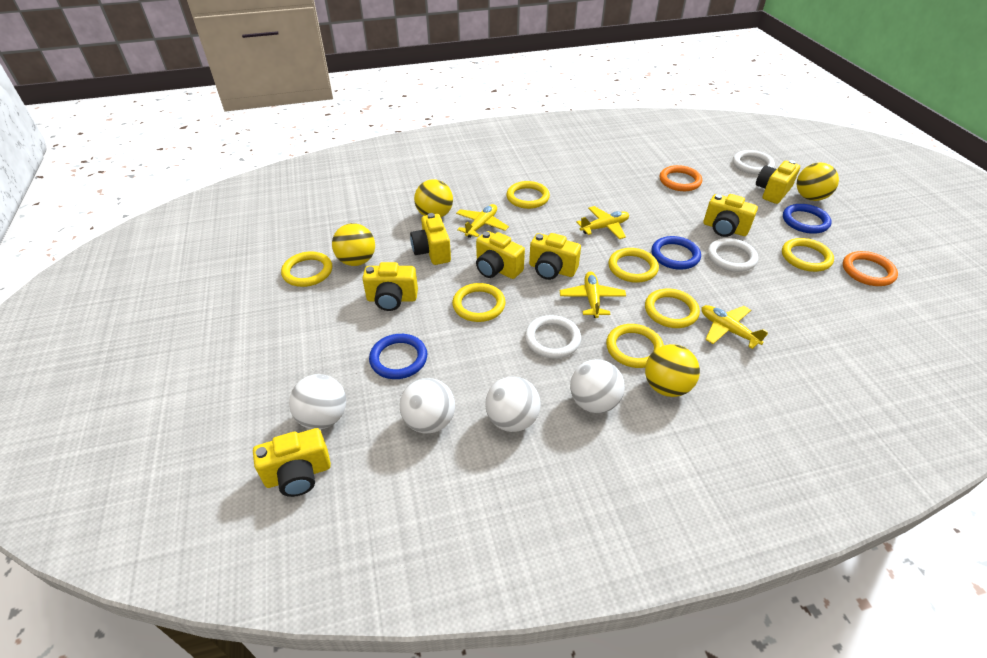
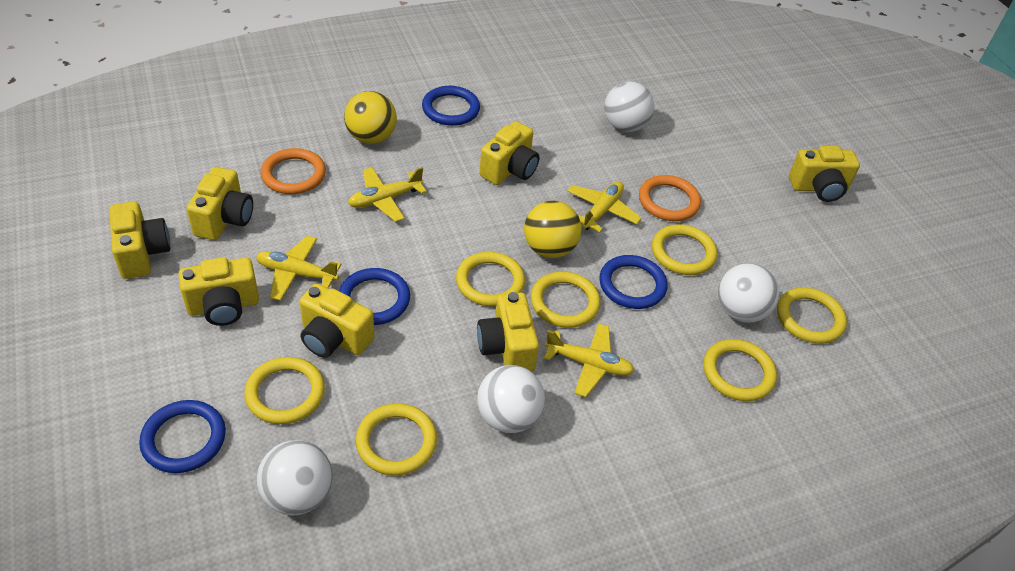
blue ring: 3 -> 4
white ring: 3 -> 0
yellow ball: 4 -> 2

